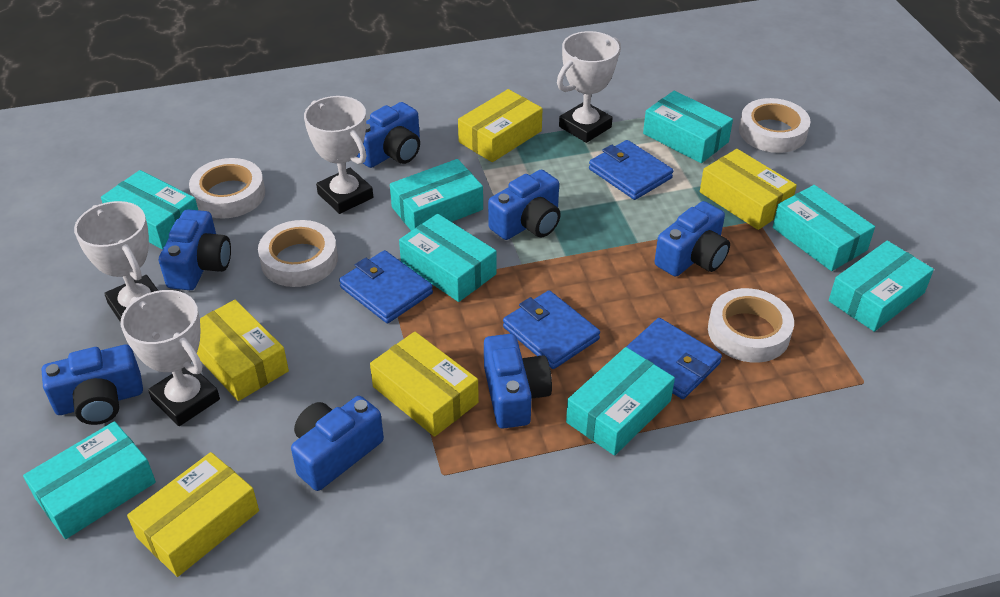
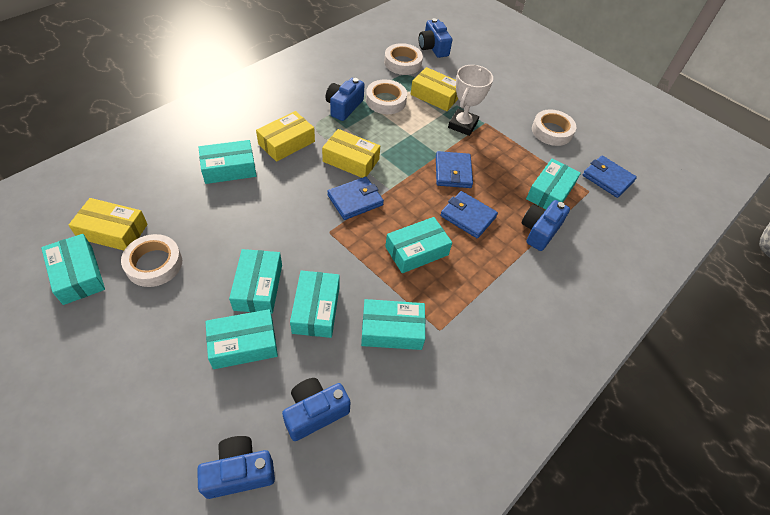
blue camera: 7 -> 5
white trophy: 4 -> 1
yellow box: 5 -> 4

